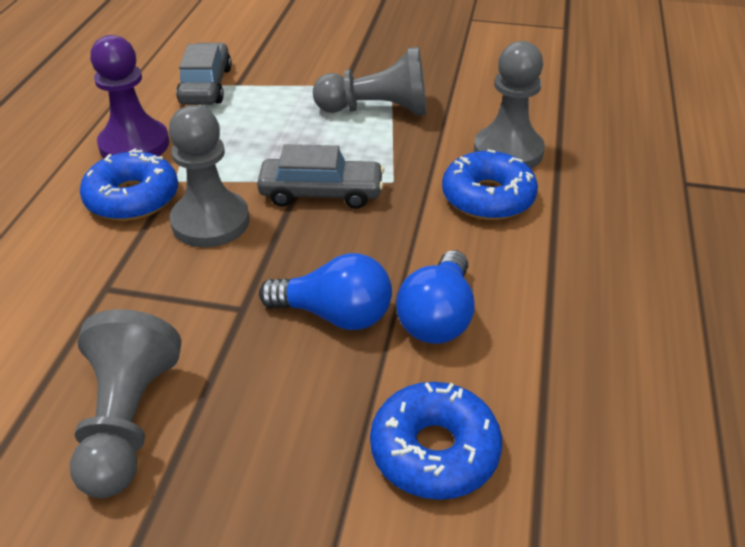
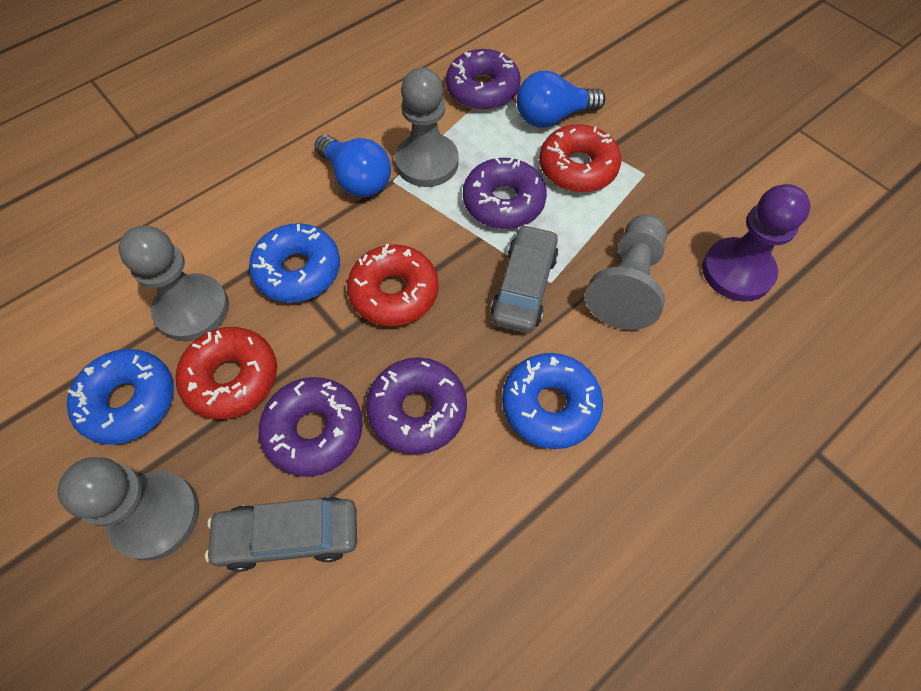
purple donut: 0 -> 4
red donut: 0 -> 3

